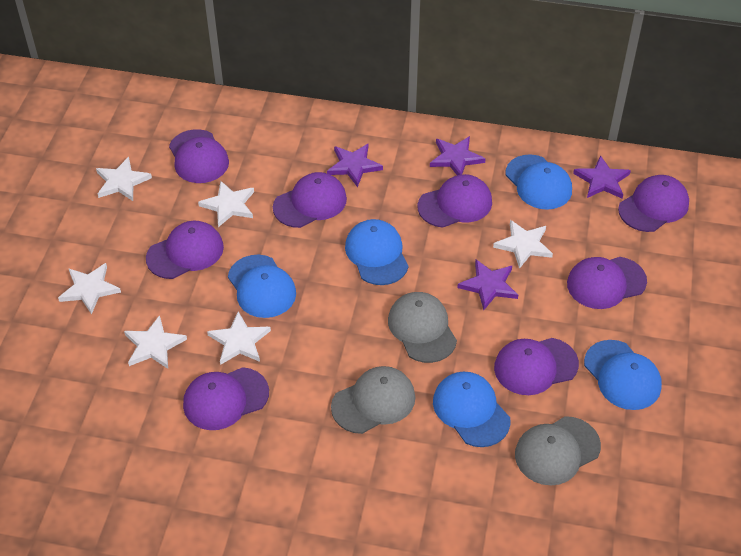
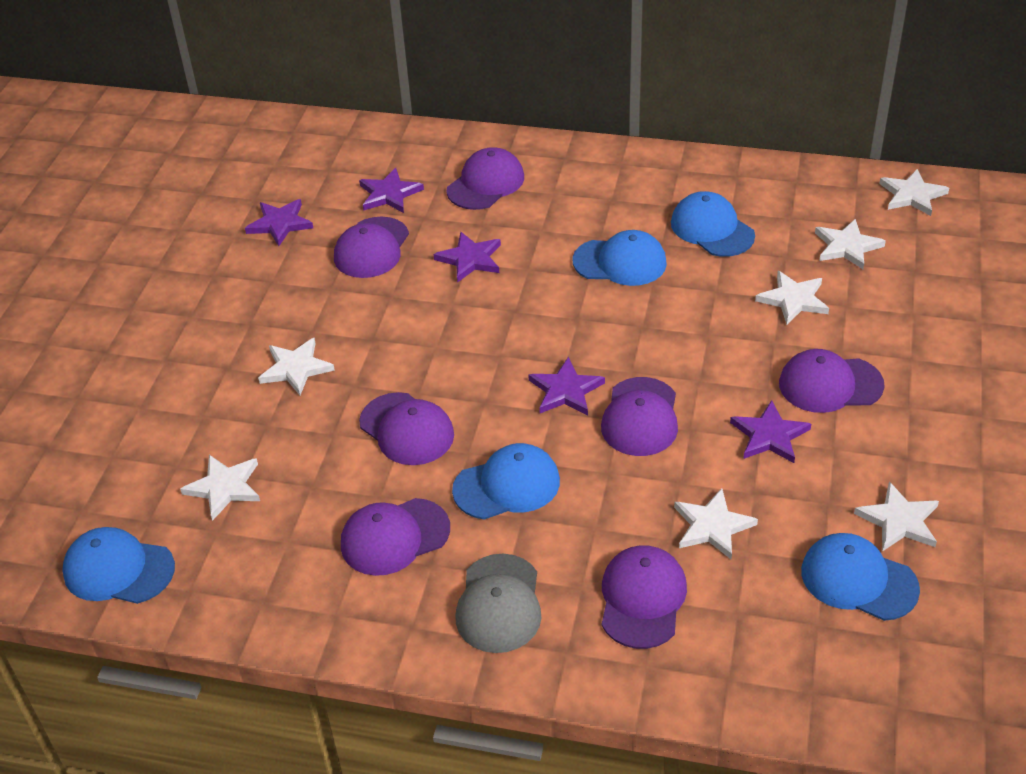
grey cap: 3 -> 1
purple cap: 8 -> 7
purple star: 4 -> 5
white star: 6 -> 7

